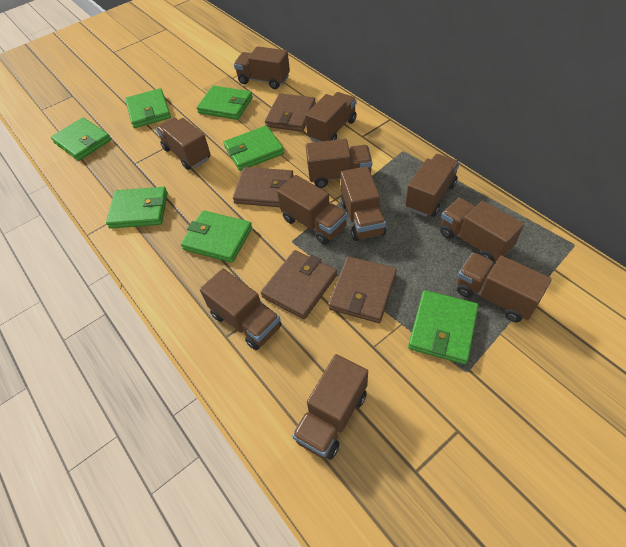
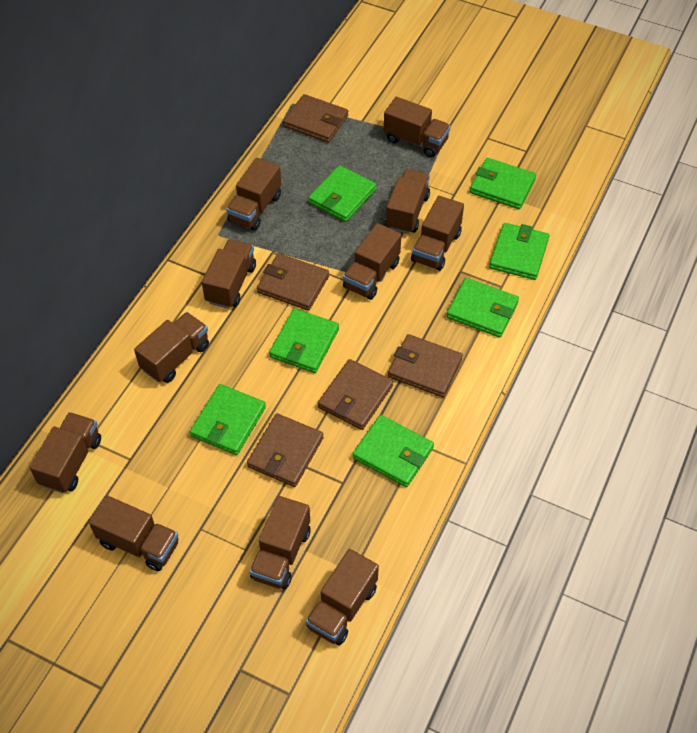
brown wallet: 4 -> 5

